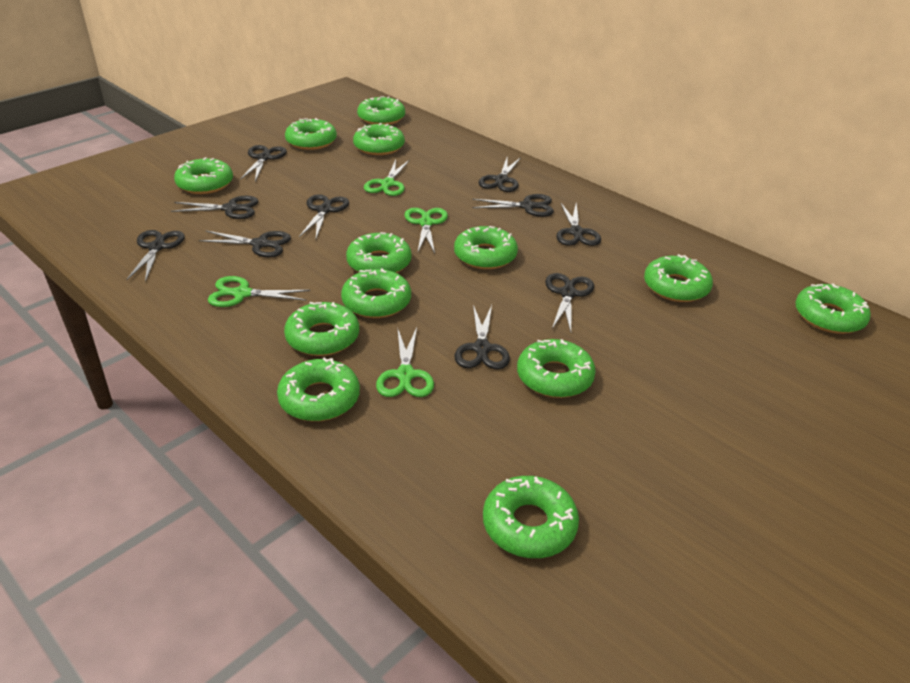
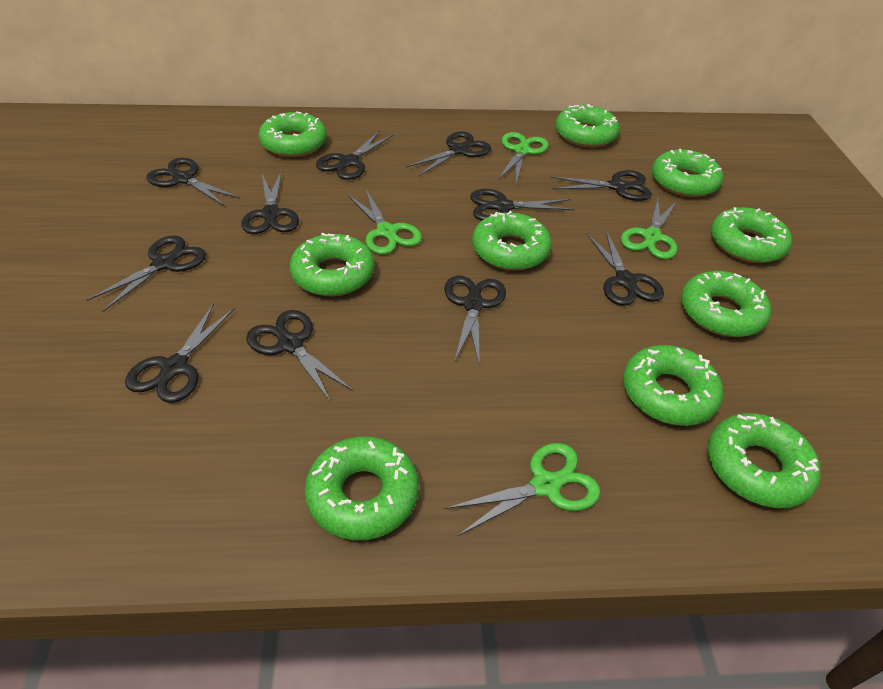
black scissors: 10 -> 11
green donut: 13 -> 10

